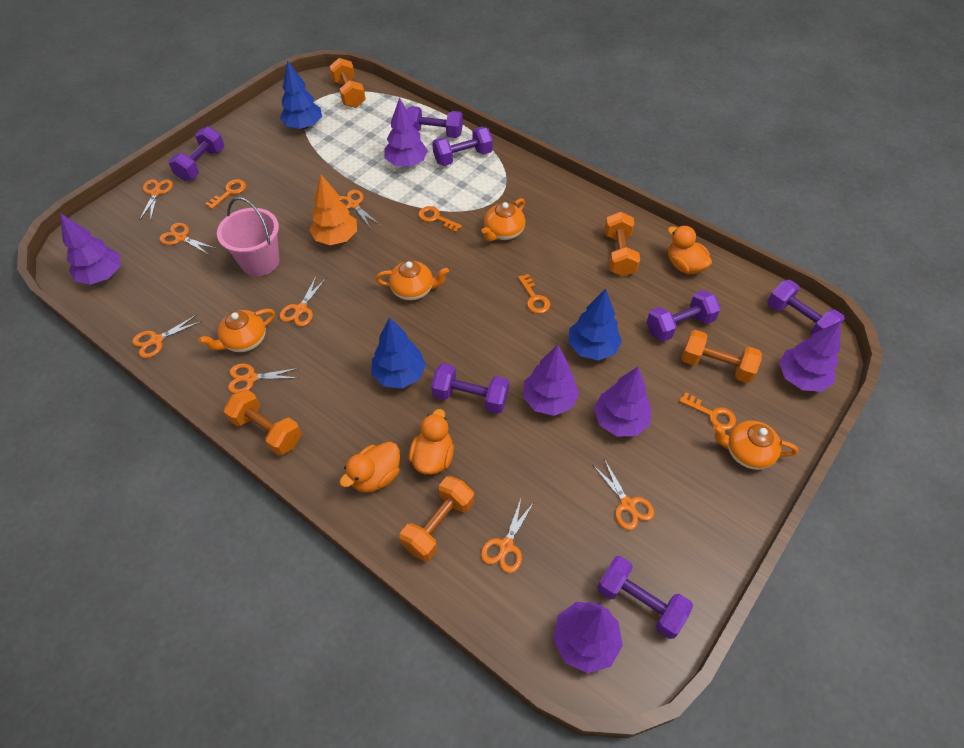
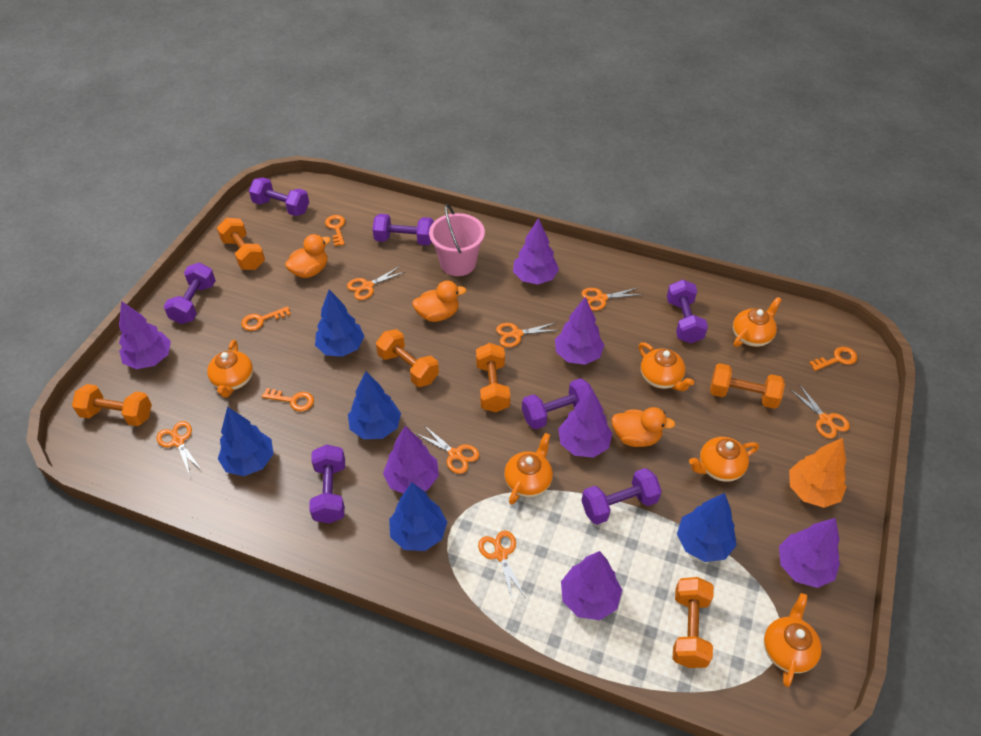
blue tree: 3 -> 5
orange dumbbell: 5 -> 6
orange scissors: 8 -> 7
orange teapot: 4 -> 6
purple tree: 6 -> 7

